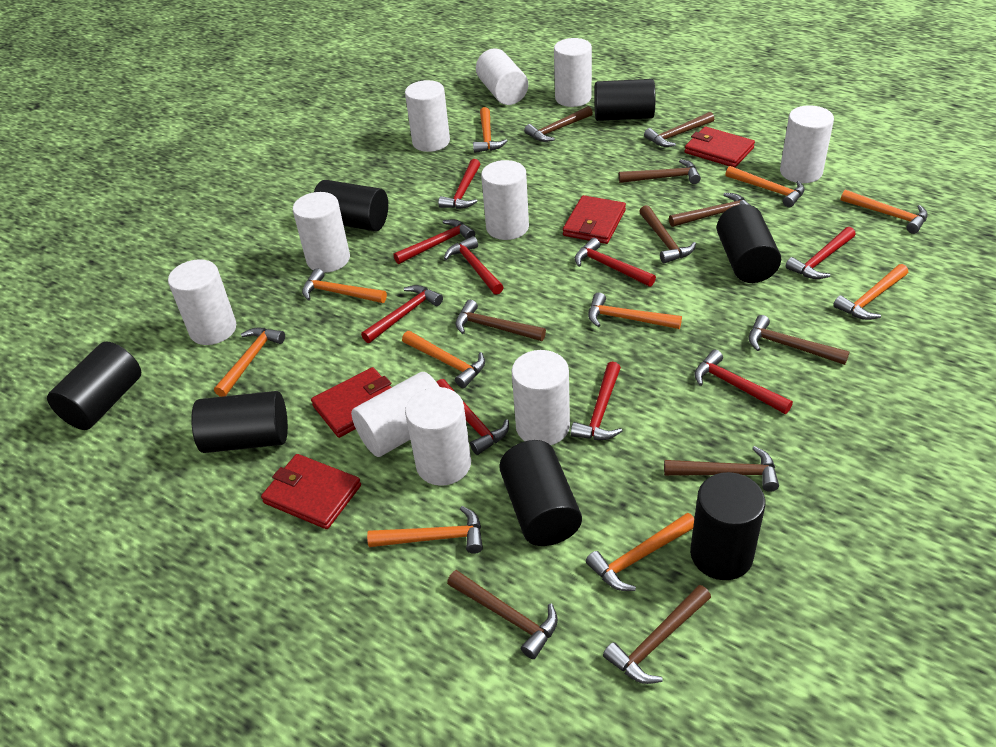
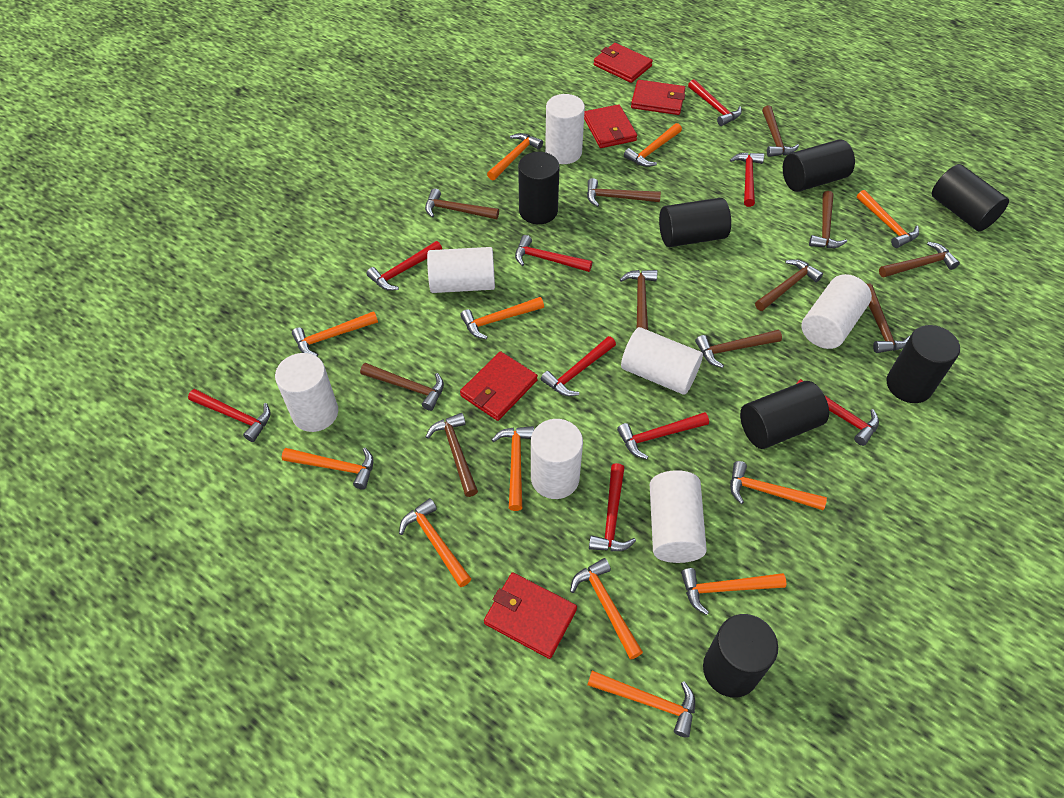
brown hammer: 10 -> 11
orange hammer: 10 -> 12
red wallet: 4 -> 5
white cylinder: 10 -> 7

